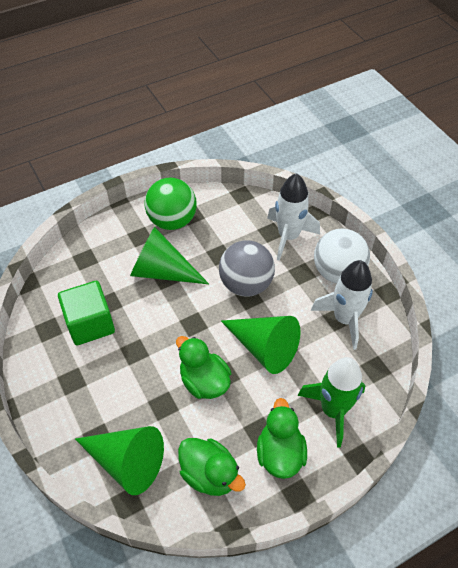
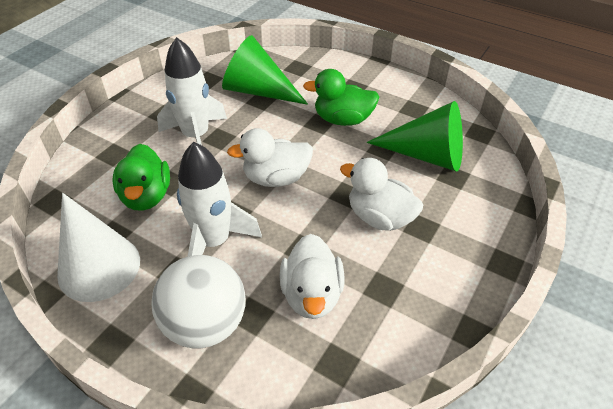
green ball: 1 -> 0
green cone: 3 -> 2
green cube: 1 -> 0
green duck: 3 -> 2
green rocket: 1 -> 0
grey ball: 1 -> 0
white cone: 0 -> 1
white duck: 0 -> 3

